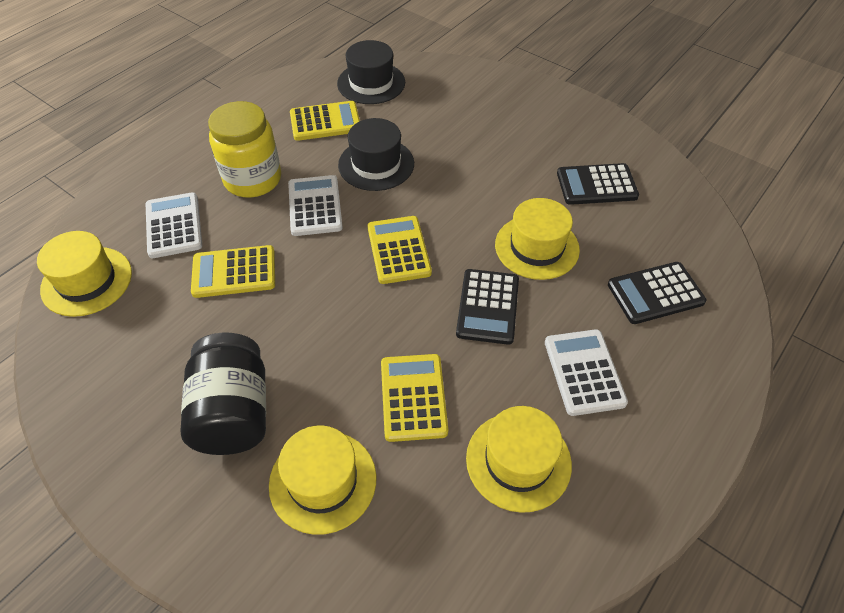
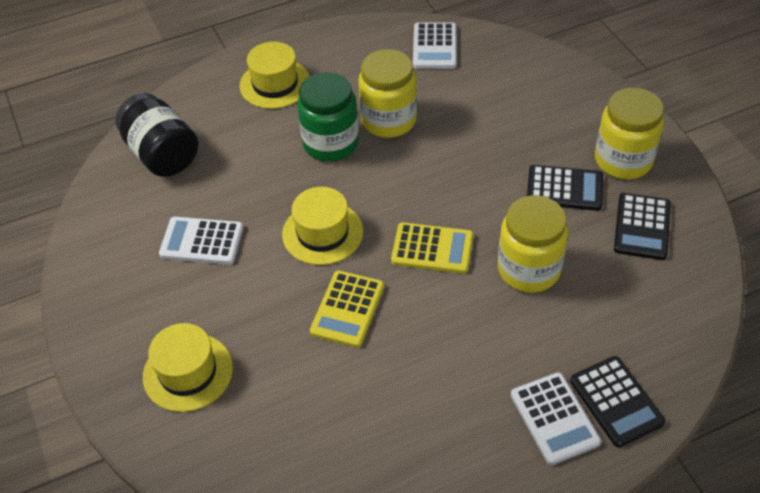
black hat: 2 -> 0
green jar: 0 -> 1
yellow calculator: 4 -> 2
yellow hat: 4 -> 3
yellow jar: 1 -> 3

